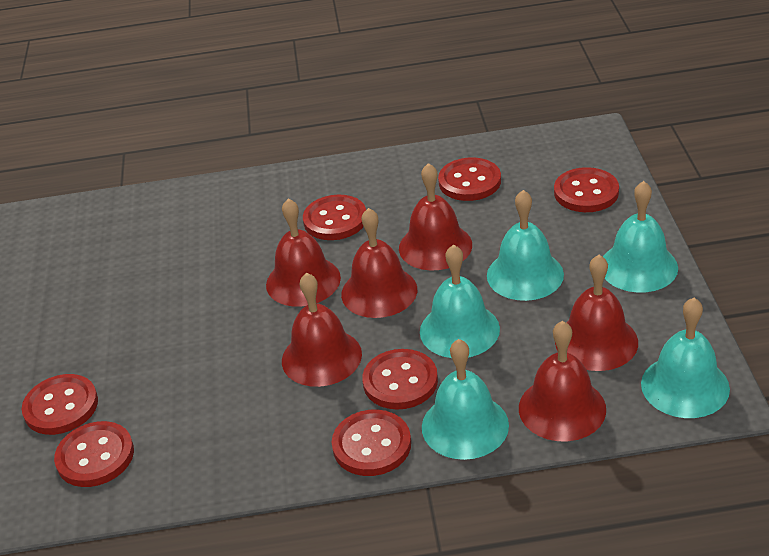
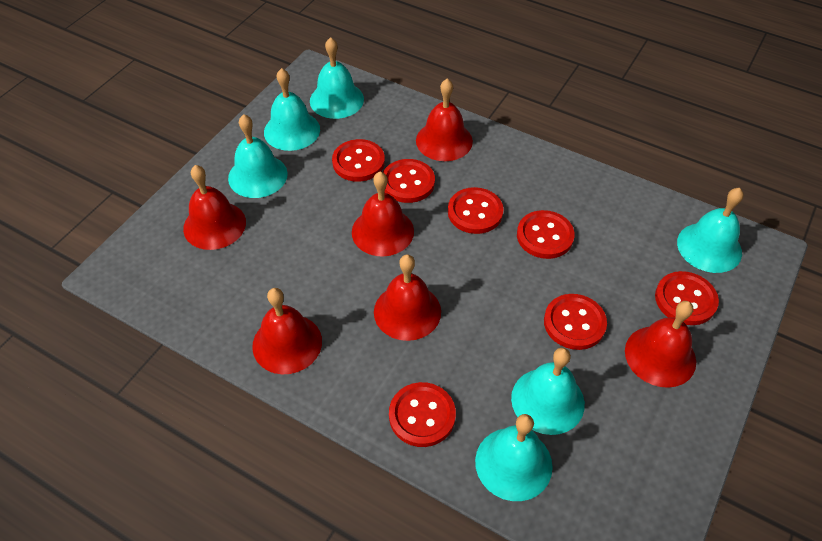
turquoise bell: 5 -> 6

